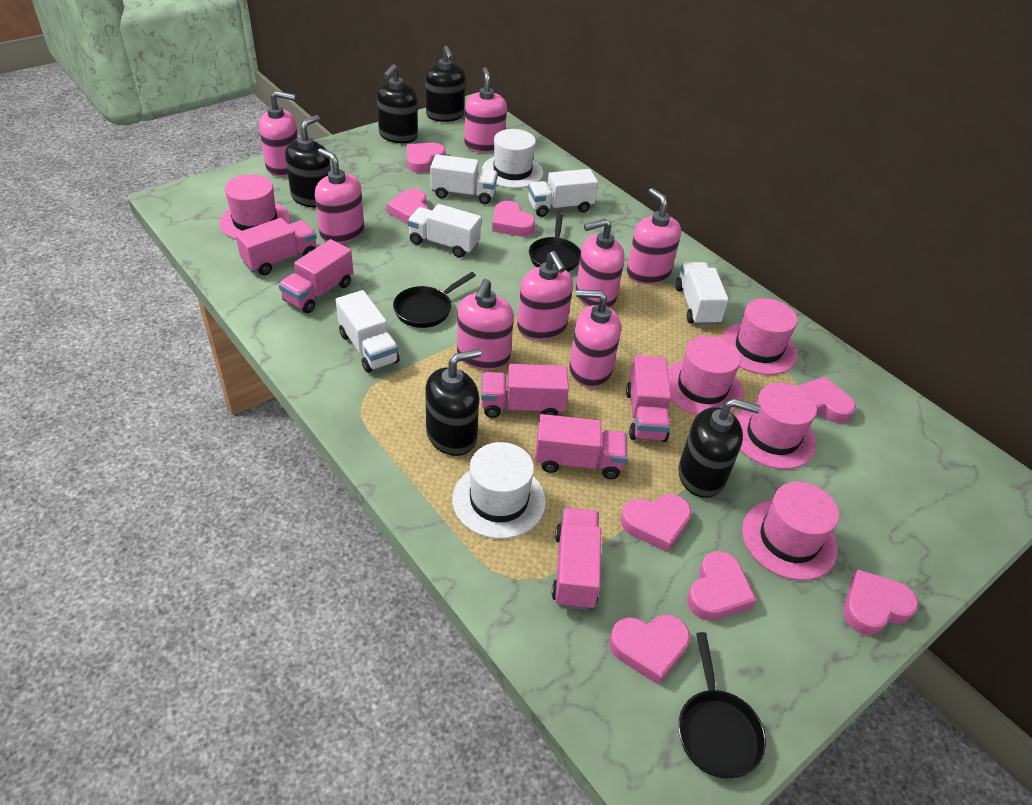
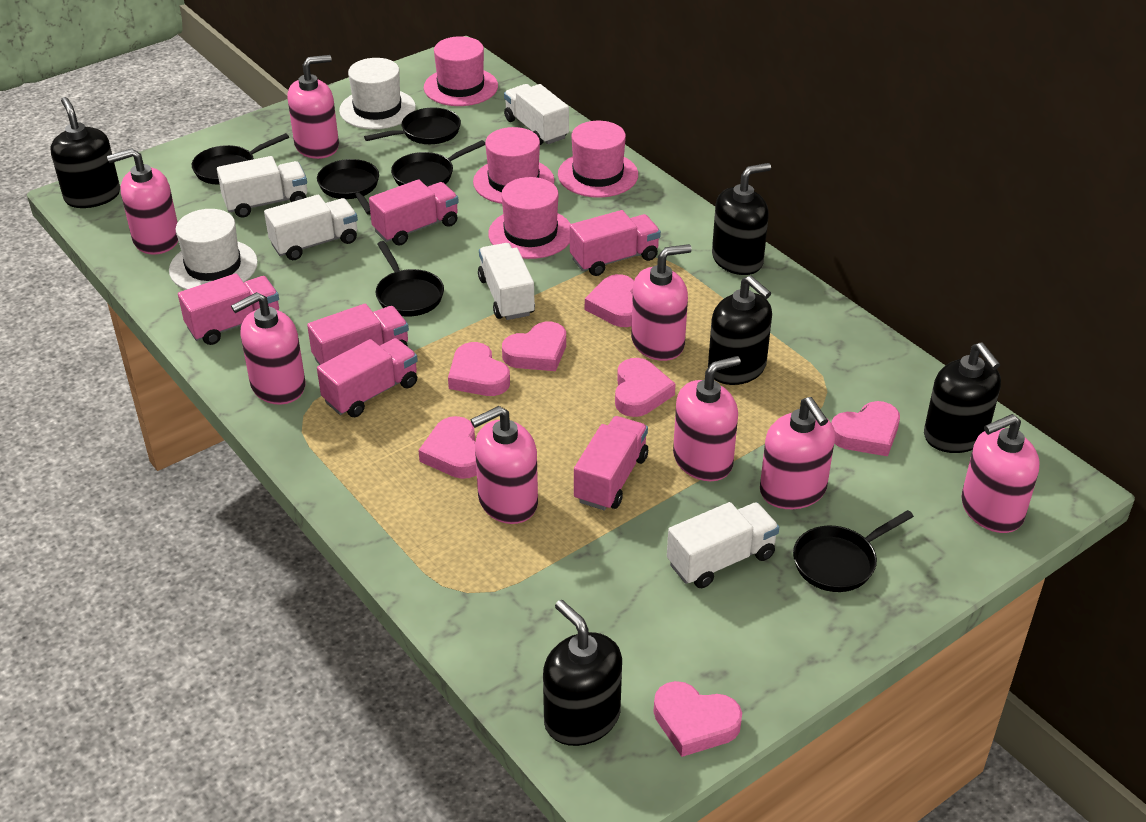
black pan: 3 -> 6
pink hat: 5 -> 4
pink heart: 8 -> 7

